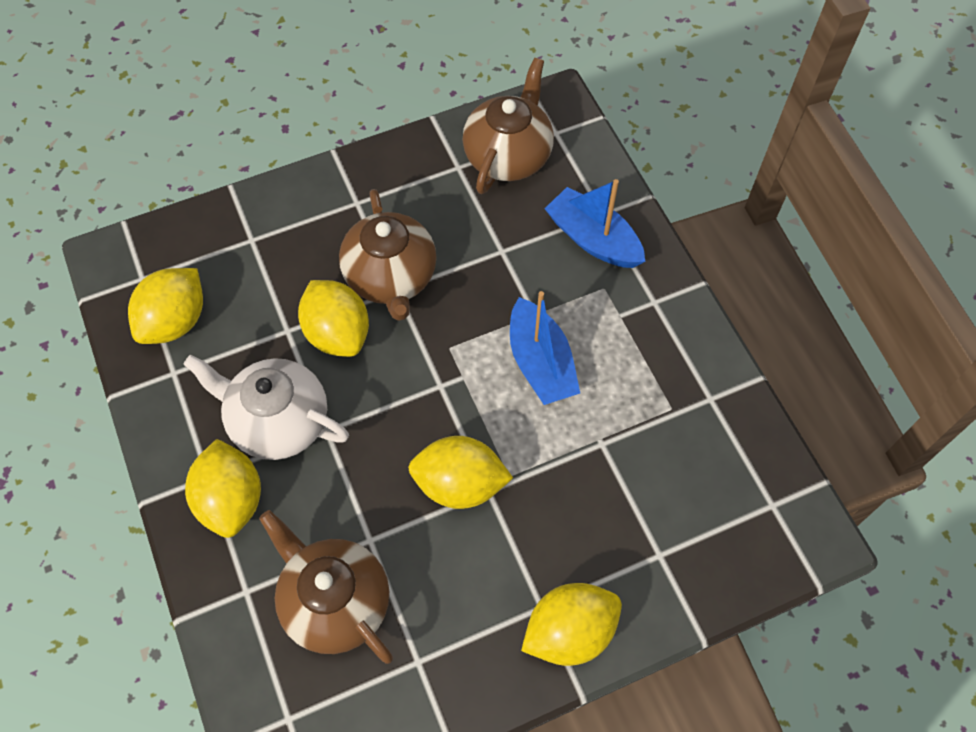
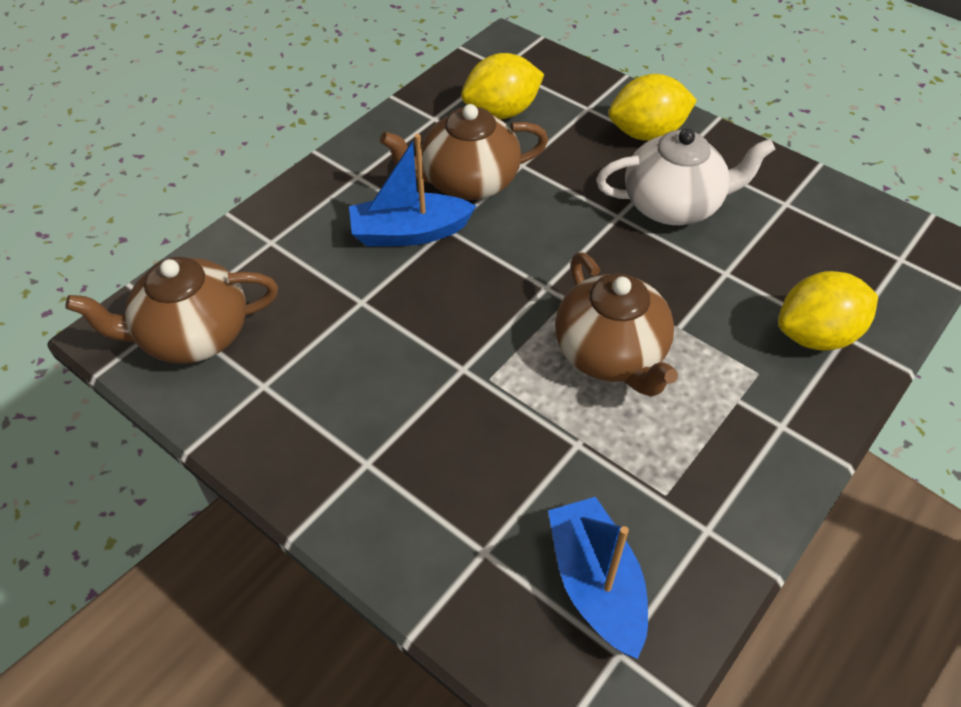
yellow lemon: 5 -> 3

